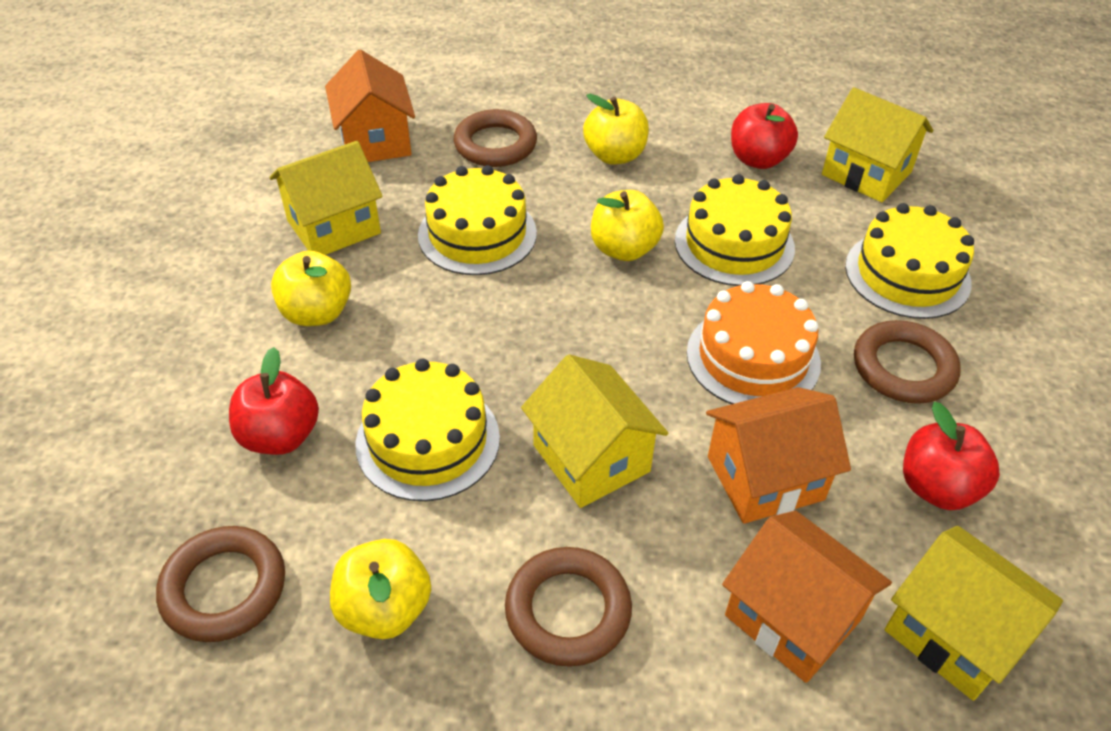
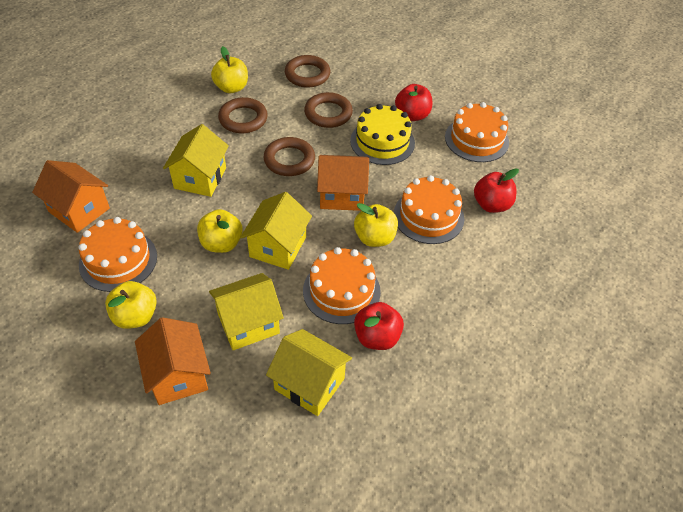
orange cake: 1 -> 4
yellow cake: 4 -> 1

